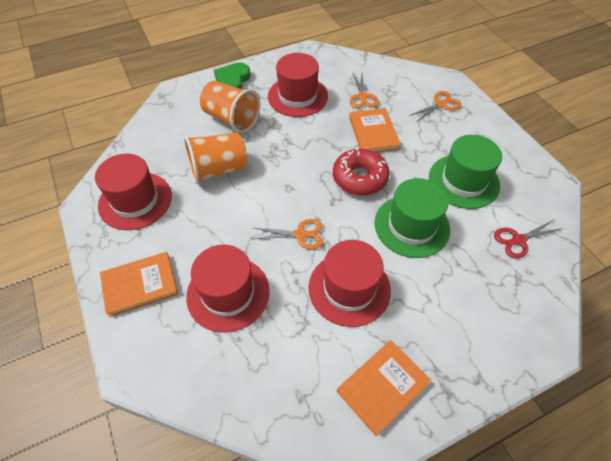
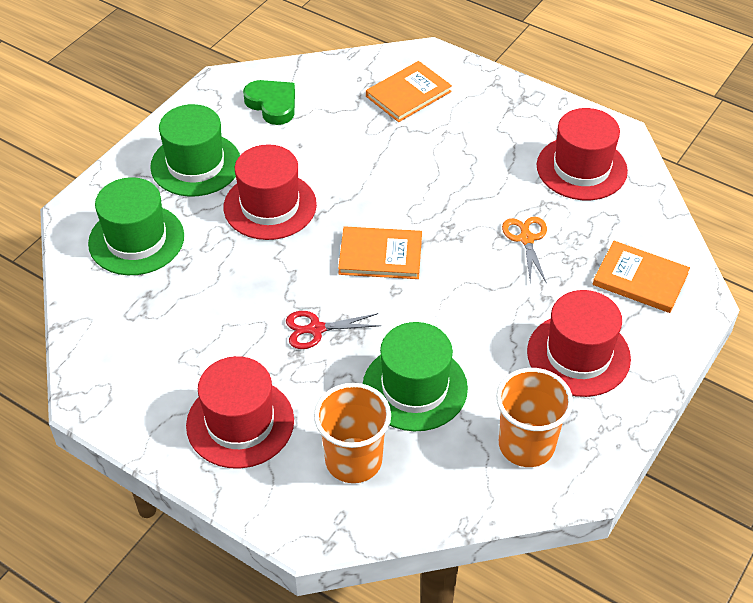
green hat: 2 -> 3
orange scissors: 3 -> 1
red donut: 1 -> 0

